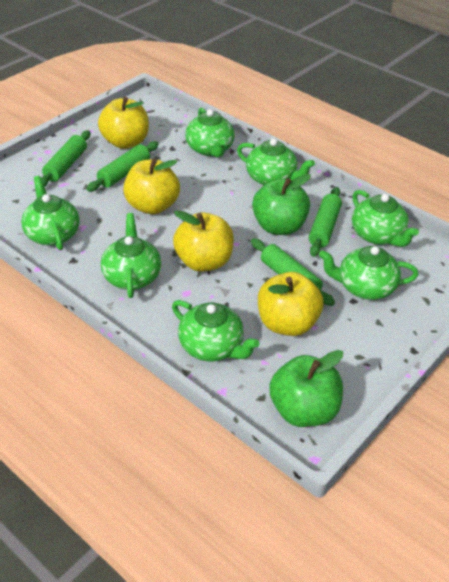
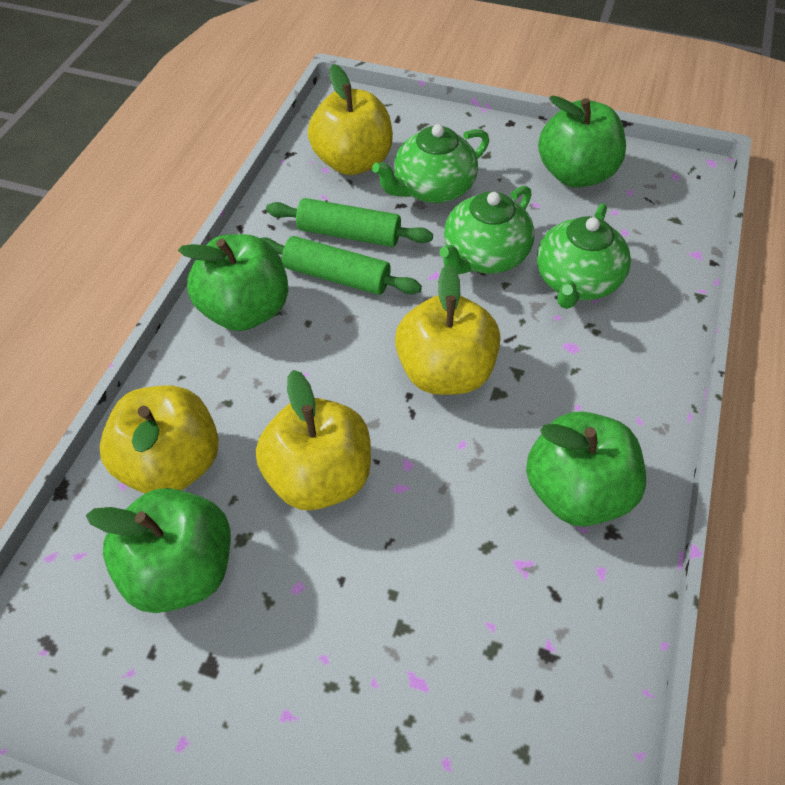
green apple: 2 -> 4
green rolling pin: 4 -> 2
green teapot: 7 -> 3

